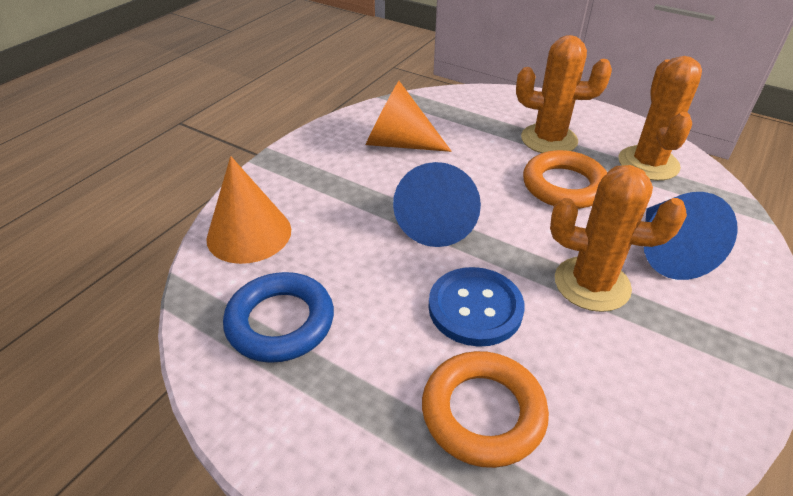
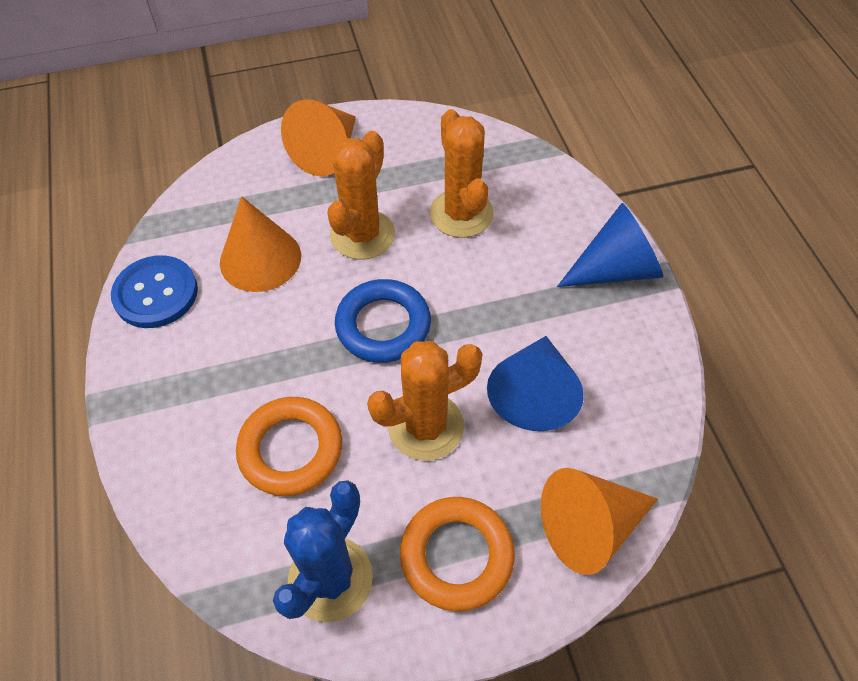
blue cactus: 0 -> 1
orange cone: 2 -> 3

